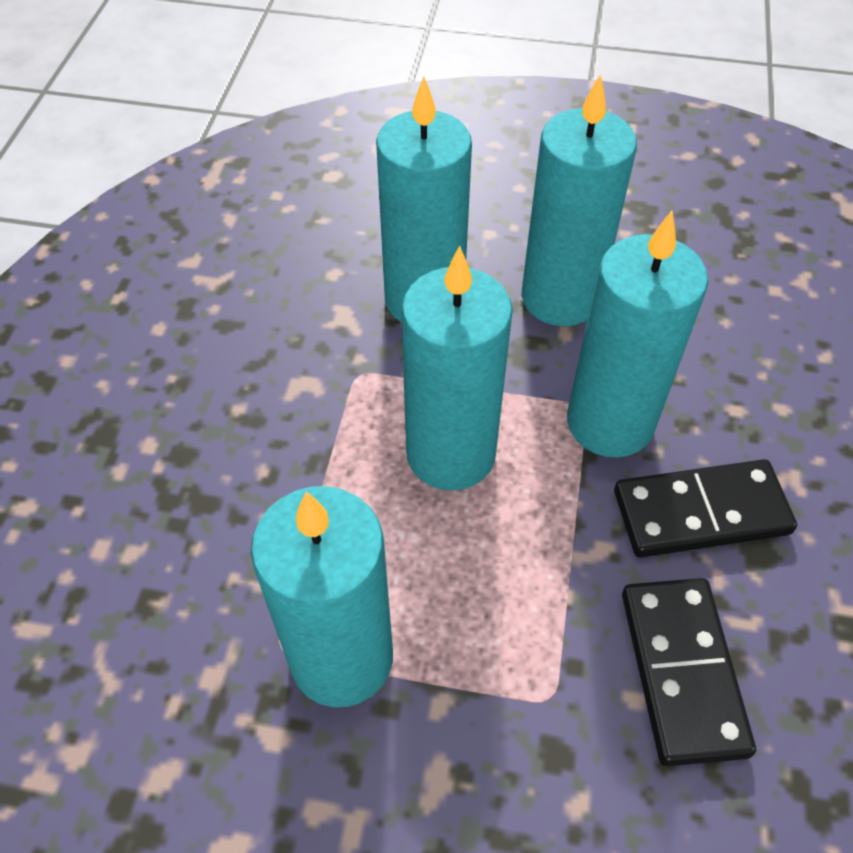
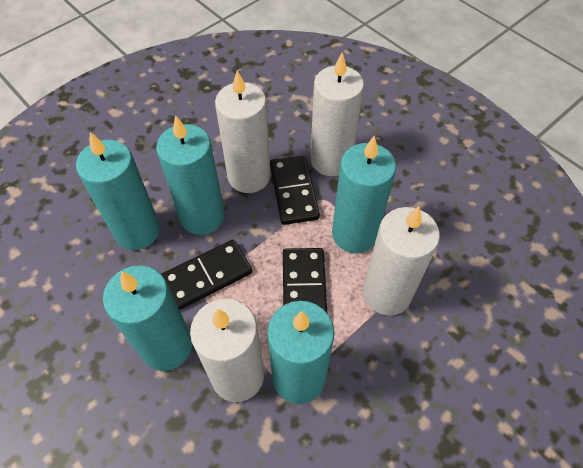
black domino: 2 -> 3
white candle: 0 -> 4

